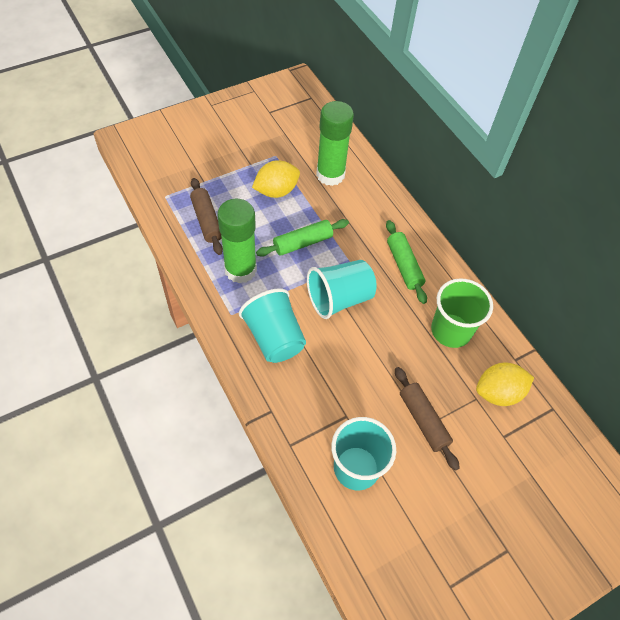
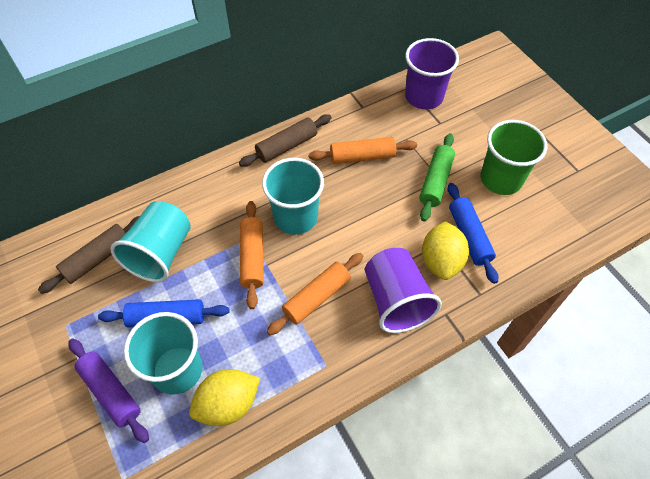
blue rolling pin: 0 -> 2
green glue stick: 2 -> 0
green rolling pin: 2 -> 1
orange rolling pin: 0 -> 3
purple cup: 0 -> 2
purple rolling pin: 0 -> 1

